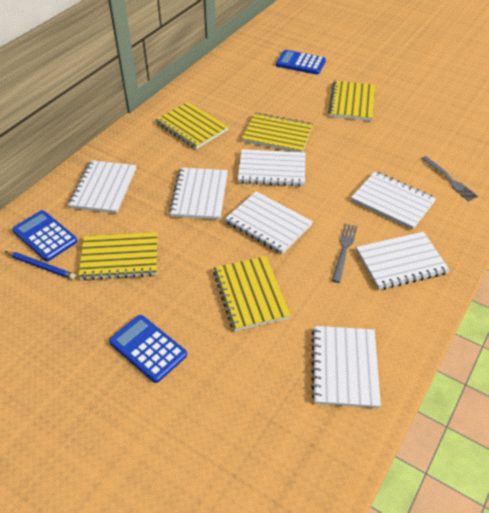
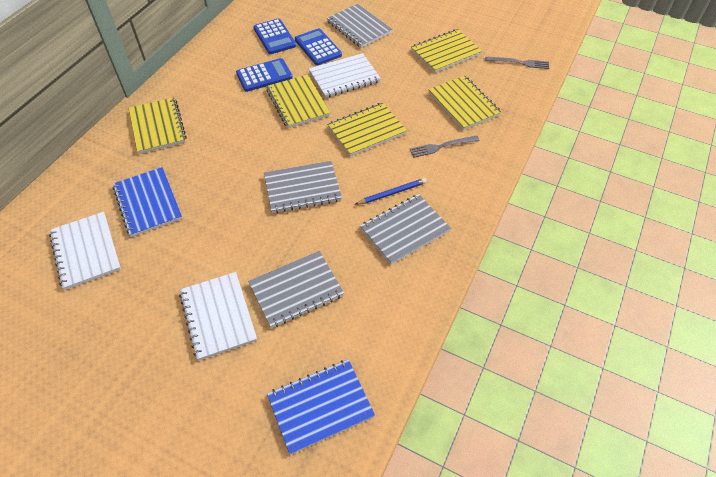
blue notebook: 0 -> 2
grey notebook: 0 -> 4
white notebook: 7 -> 3

